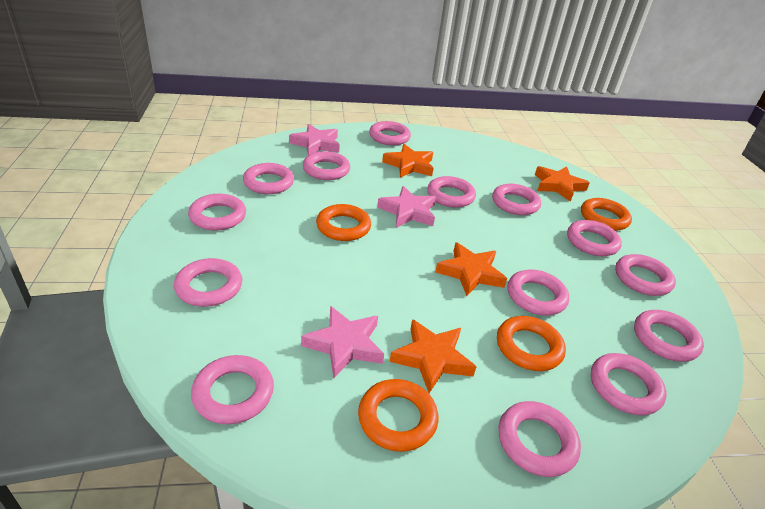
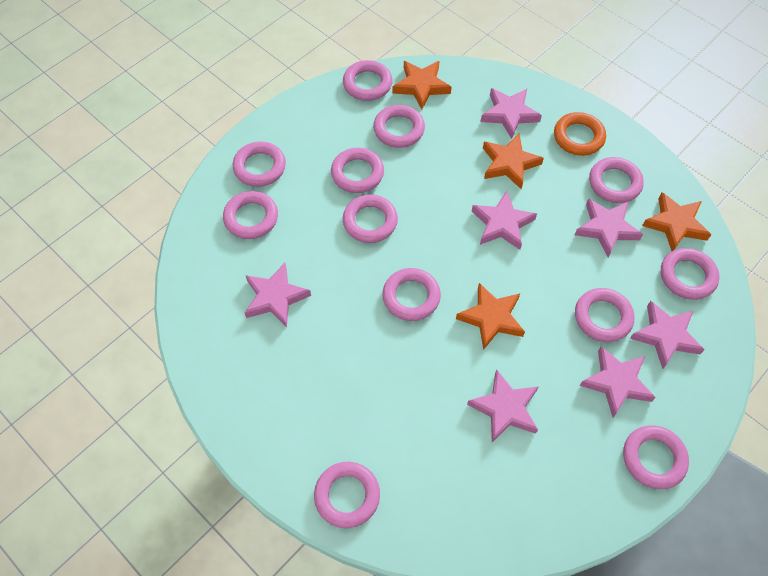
orange ring: 4 -> 1
pink ring: 14 -> 12
pink star: 3 -> 7

